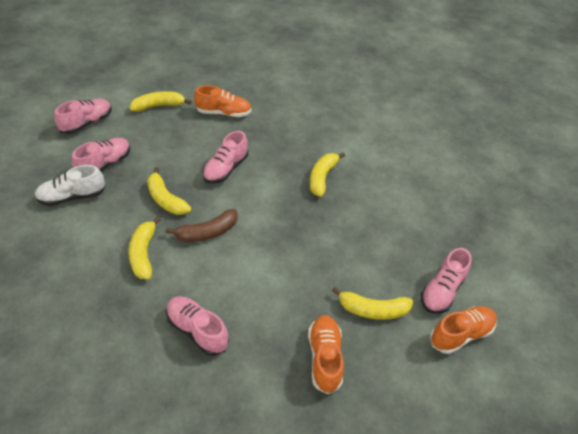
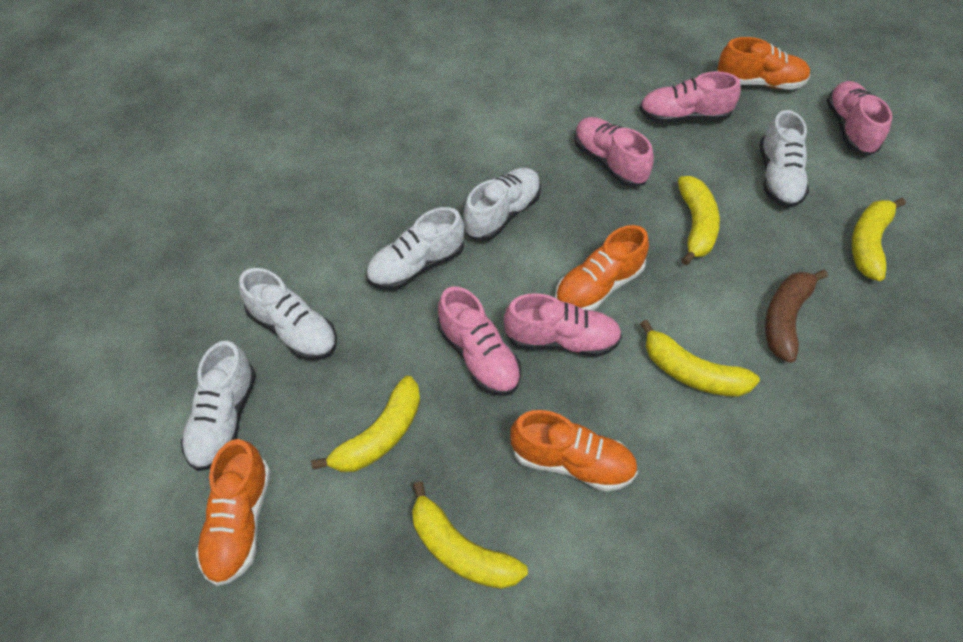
orange shoe: 3 -> 4
white shoe: 1 -> 5

